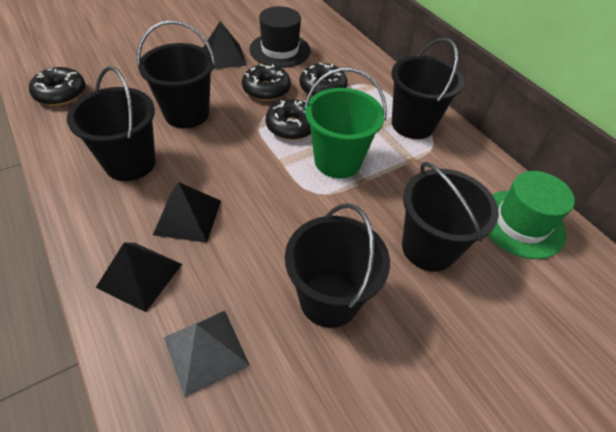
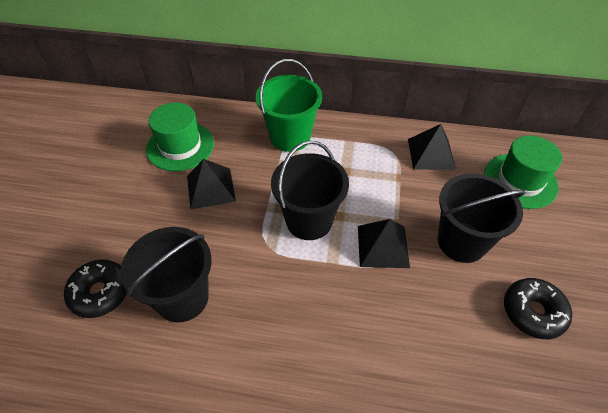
black bucket: 5 -> 3
black donut: 4 -> 2
black hat: 1 -> 0
green hat: 1 -> 2
grey pyramid: 1 -> 0

